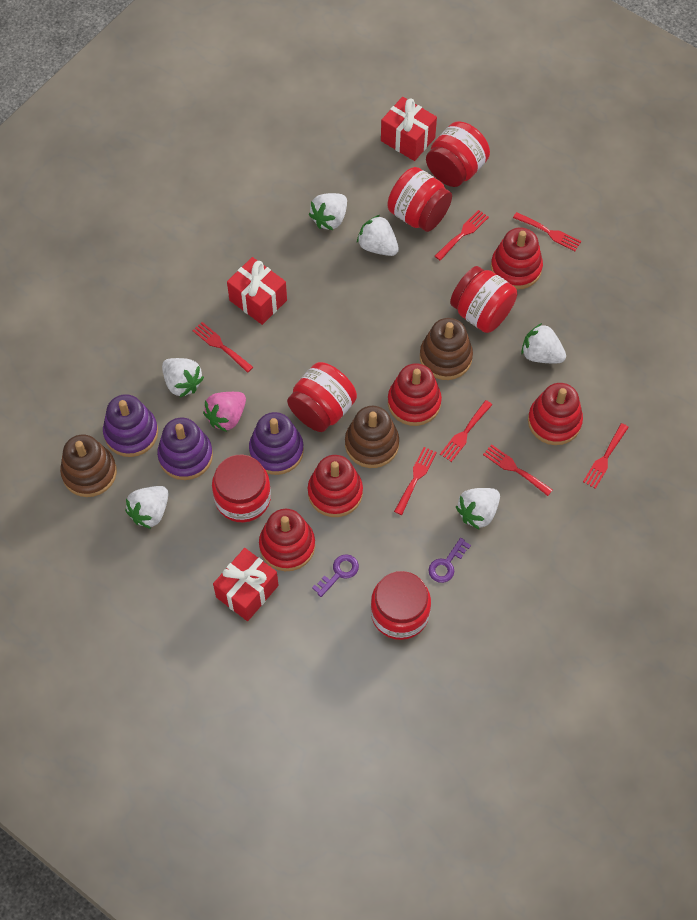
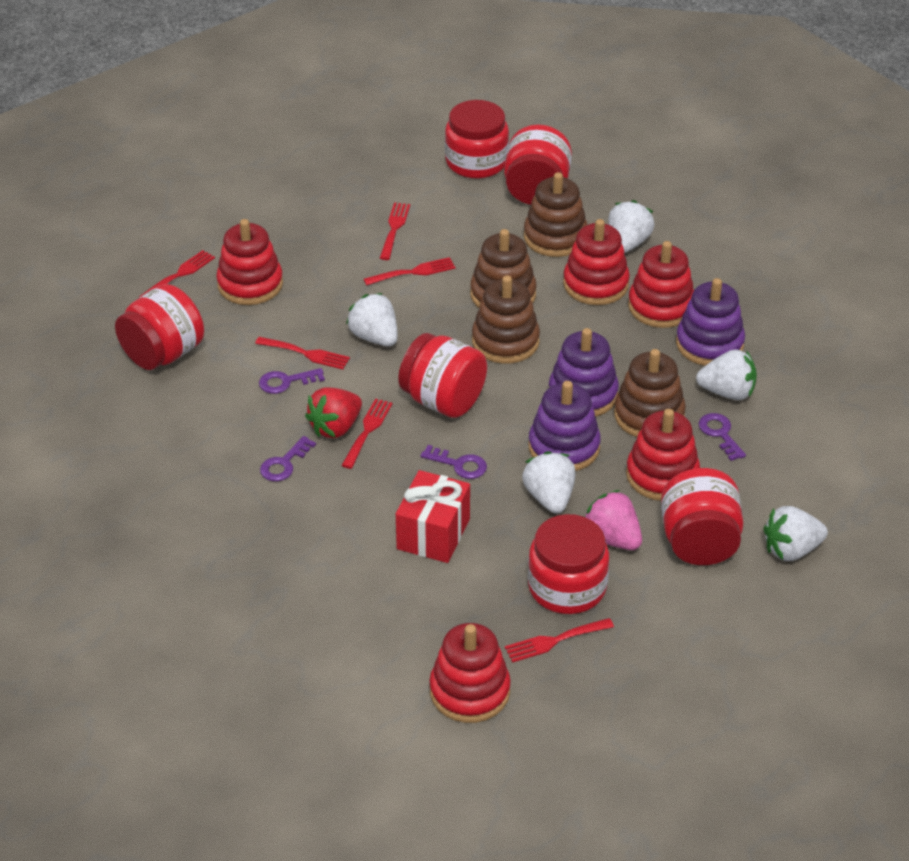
brown stacking toy: 3 -> 4
purple key: 2 -> 4
red fork: 7 -> 6
red gift: 3 -> 1
red strawberry: 0 -> 1
white strawberry: 6 -> 5

